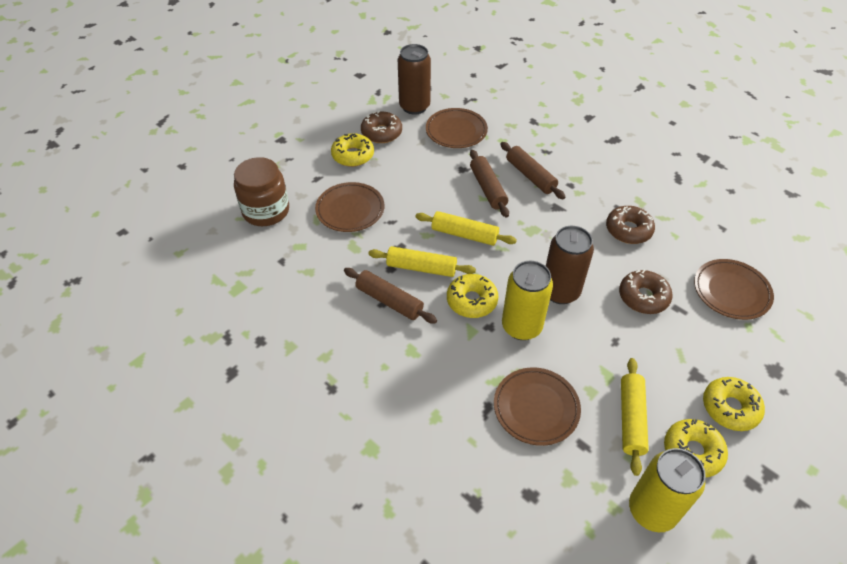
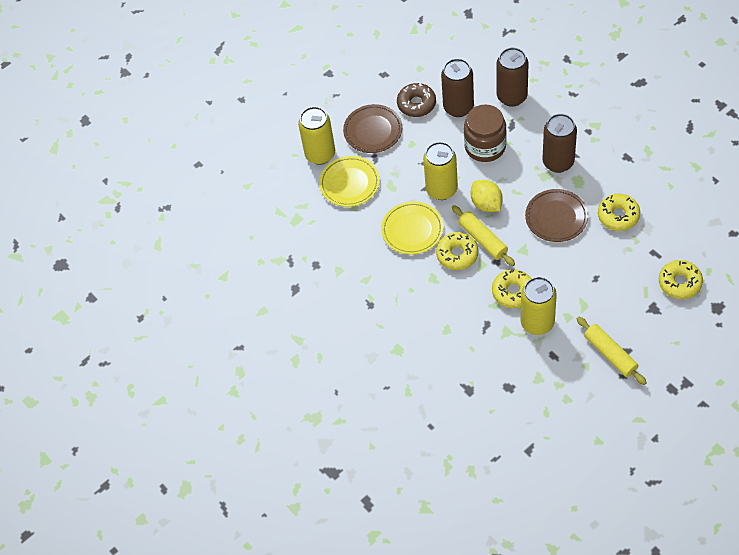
brown can: 2 -> 3
brown donut: 3 -> 1
brown plate: 4 -> 2
brown rolling pin: 3 -> 0
yellow can: 2 -> 3
yellow lemon: 0 -> 1
yellow plate: 0 -> 2
yellow rolling pin: 3 -> 2

